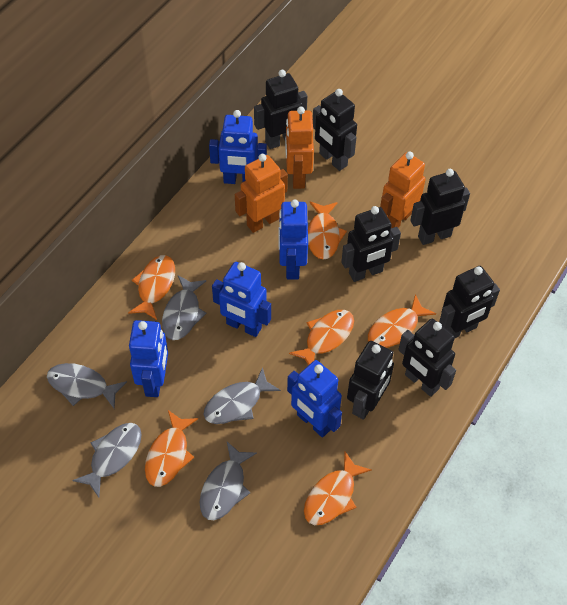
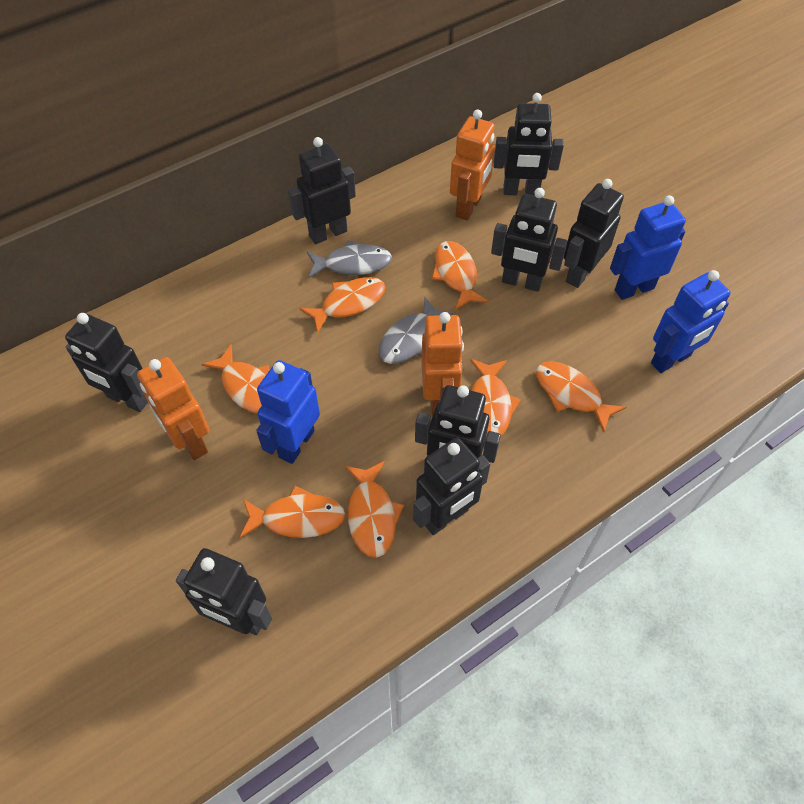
black robot: 7 -> 8
blue robot: 5 -> 3
grey fish: 5 -> 2
orange fish: 6 -> 7

